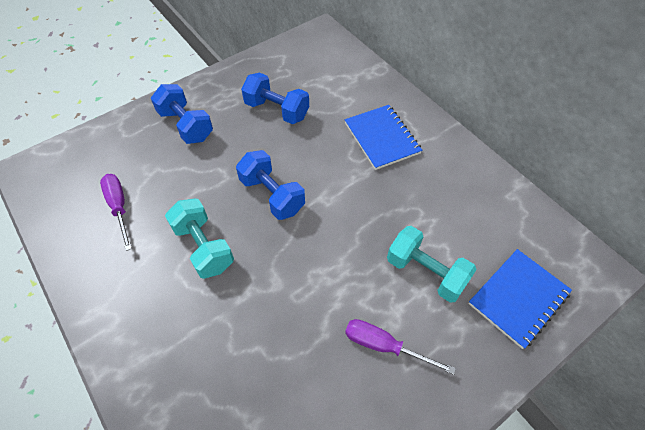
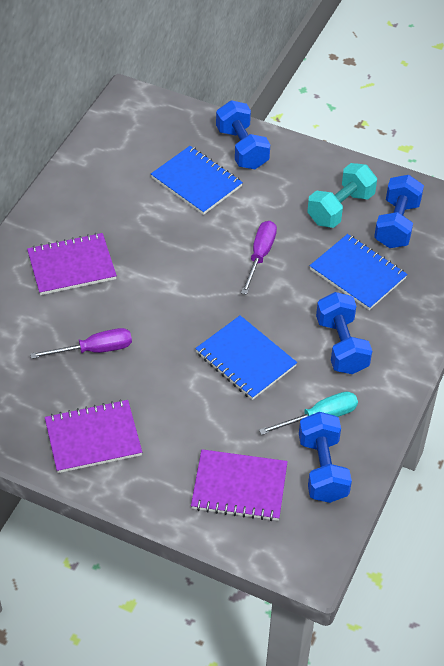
blue dumbbell: 3 -> 4
blue notebook: 2 -> 3
purple notebook: 0 -> 3
turquoise dumbbell: 2 -> 1
turquoise screwdriver: 0 -> 1

